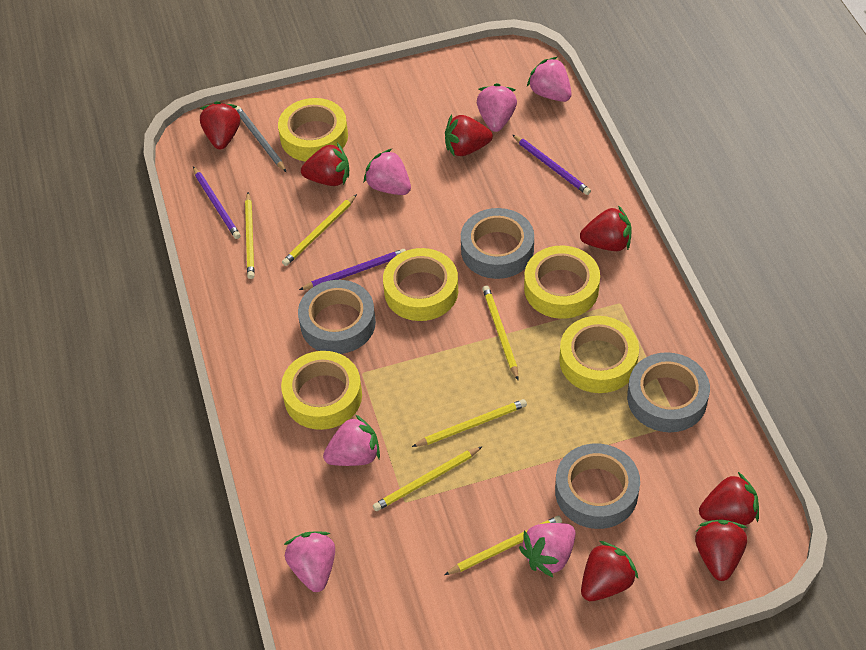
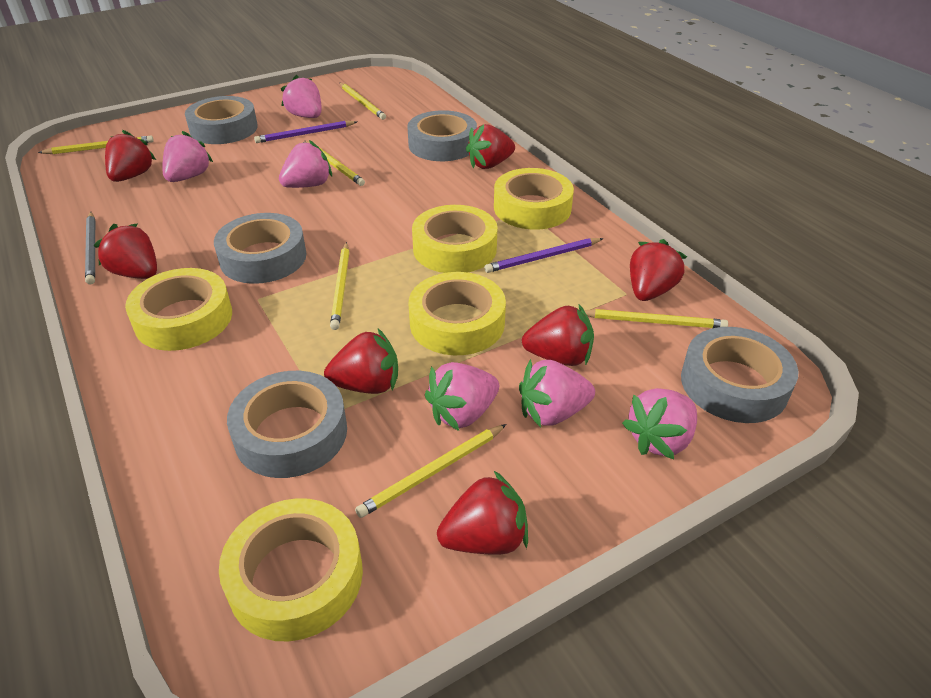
grey tape: 4 -> 5
purple pencil: 3 -> 2

